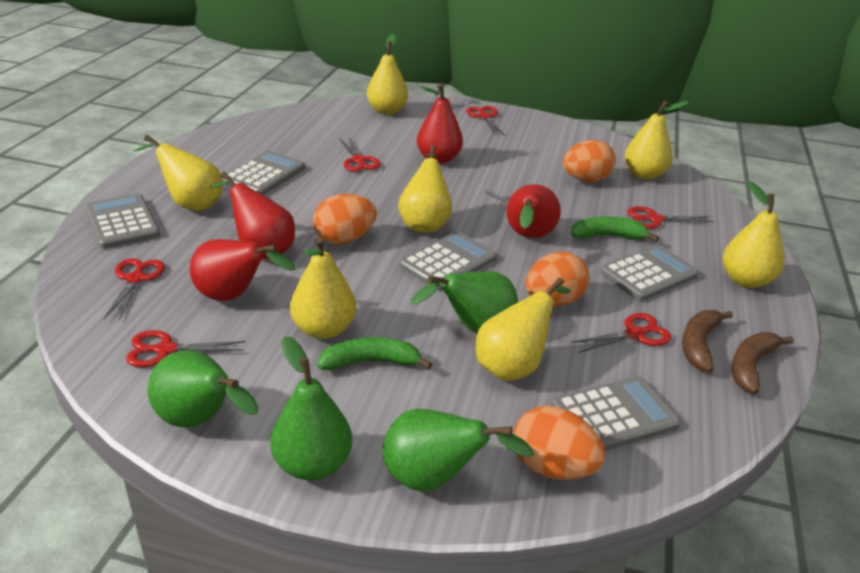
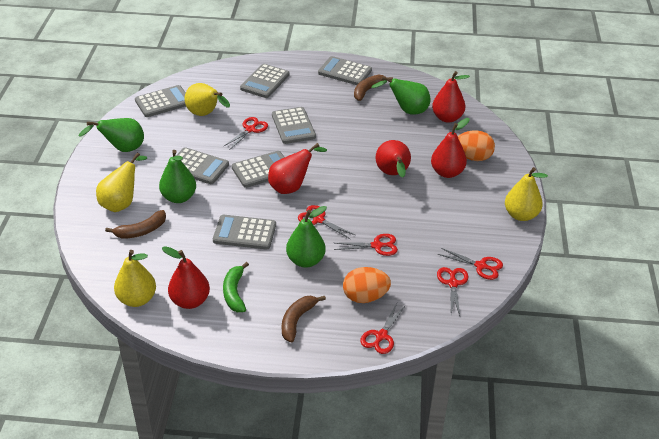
brown banana: 2 -> 3
green banana: 2 -> 1
grey calculator: 5 -> 7
orange egg: 4 -> 2
red pear: 4 -> 5
yellow pear: 7 -> 4

